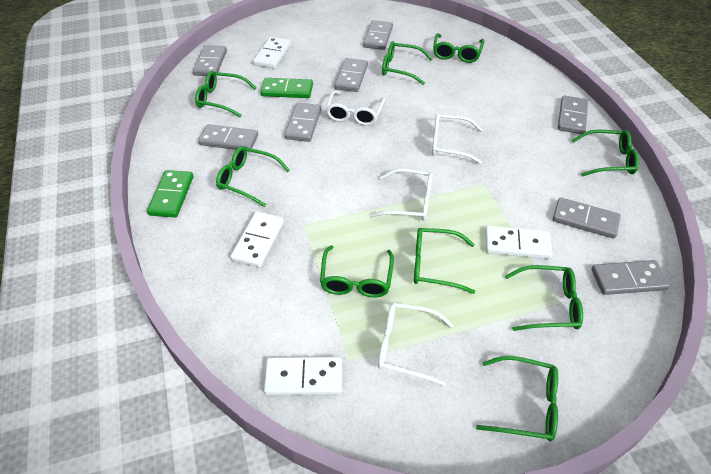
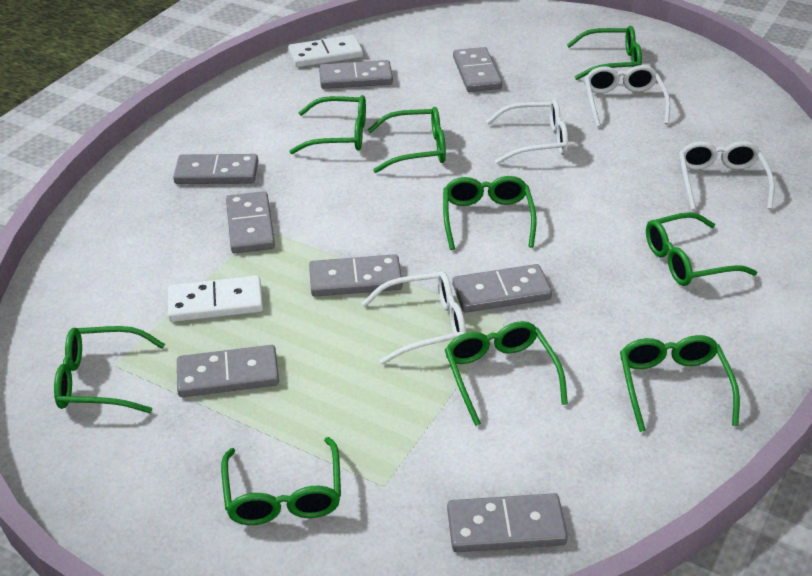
green domino: 2 -> 0
white domino: 4 -> 2

